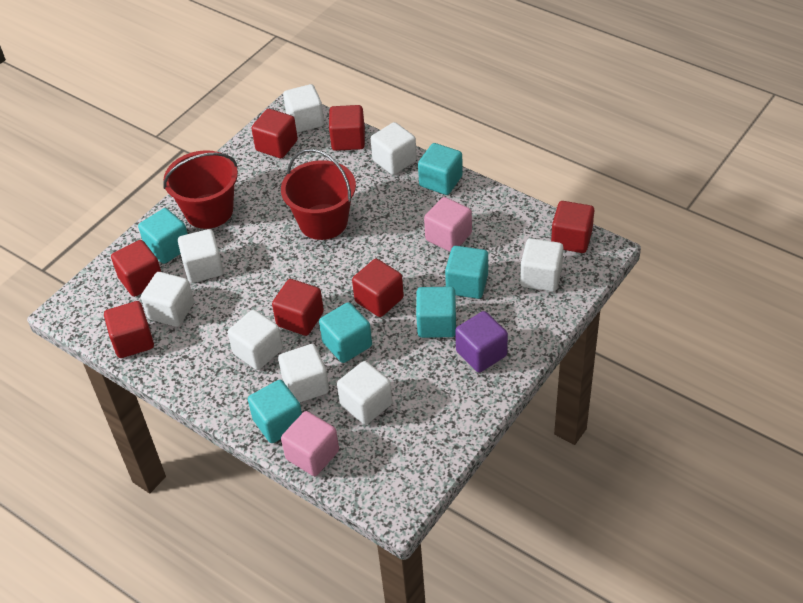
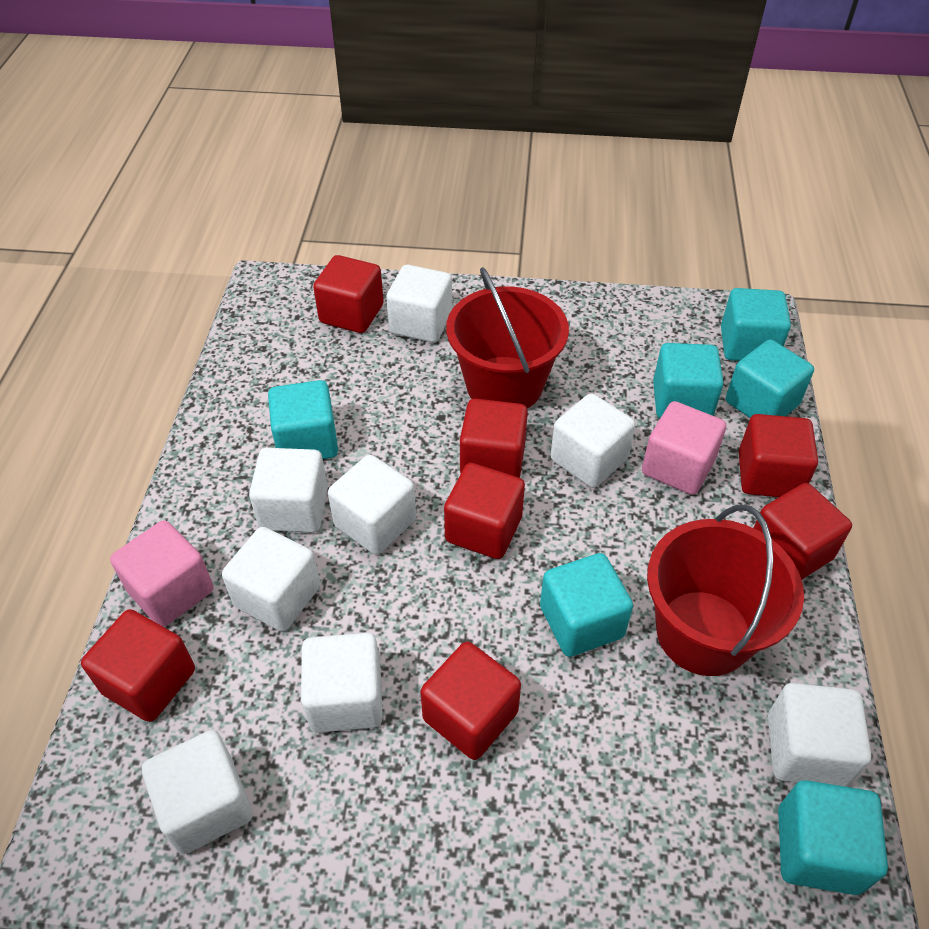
purple cube: 1 -> 0

